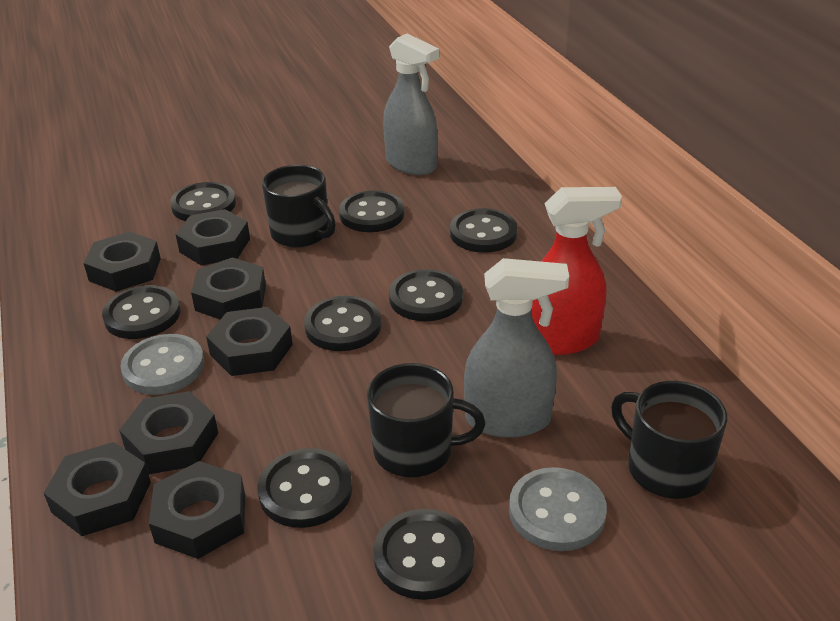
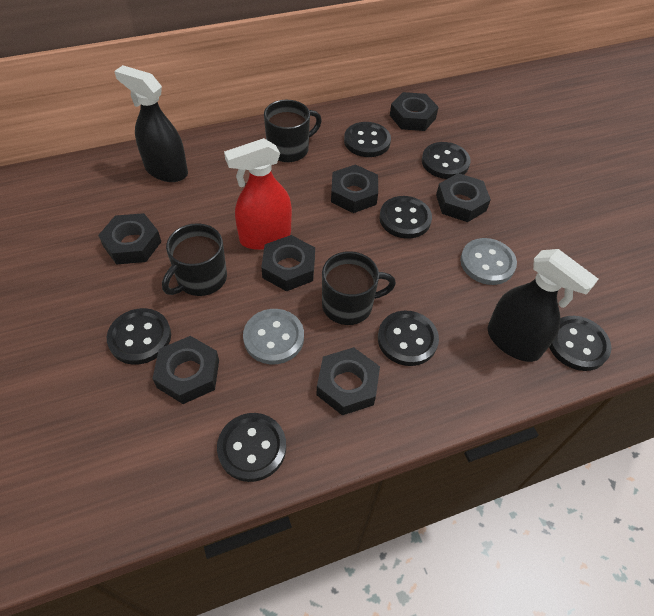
black button: 8 -> 7
black spray bottle: 0 -> 2
grey spray bottle: 2 -> 0

